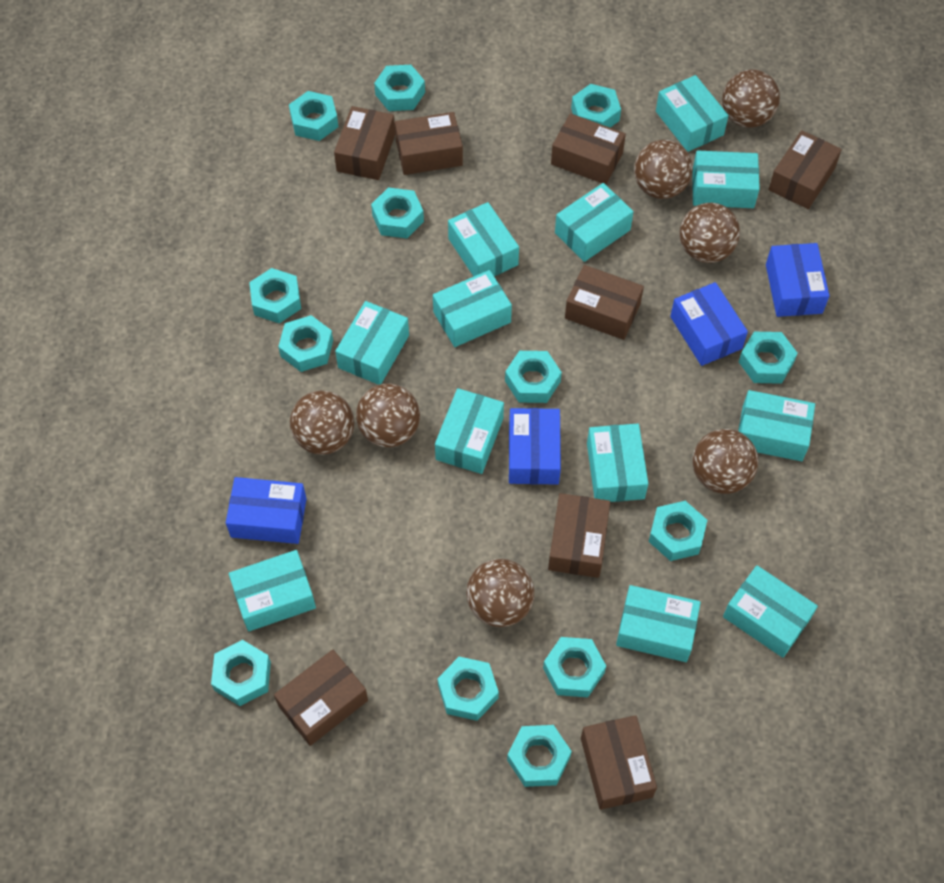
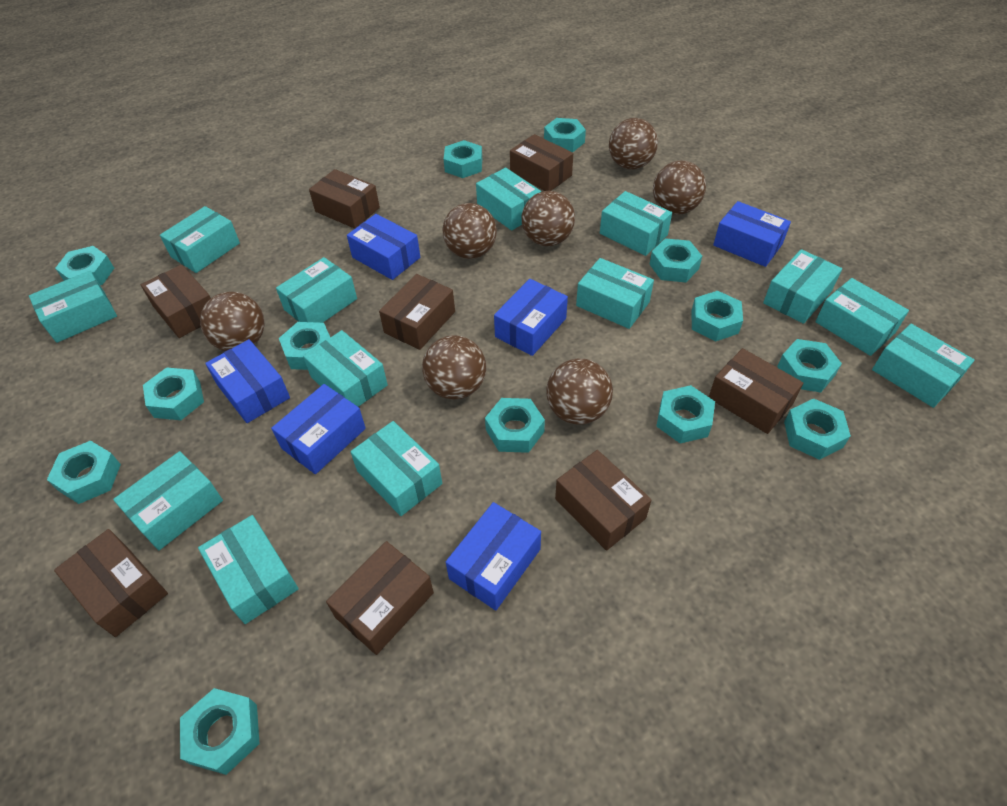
blue box: 4 -> 6
turquoise box: 12 -> 13

